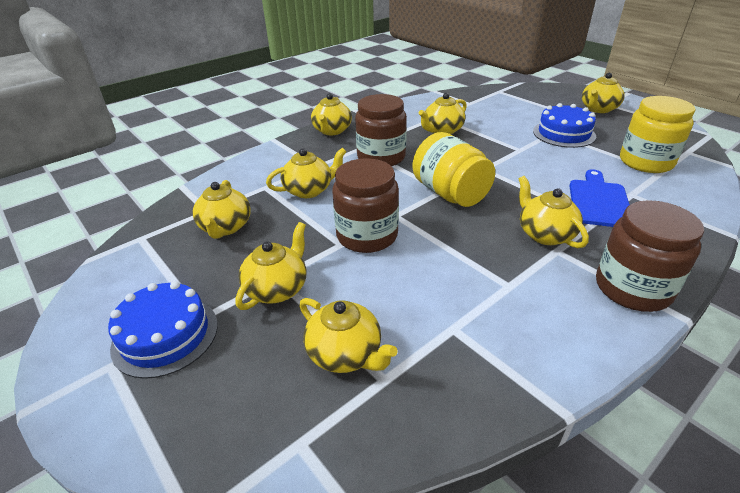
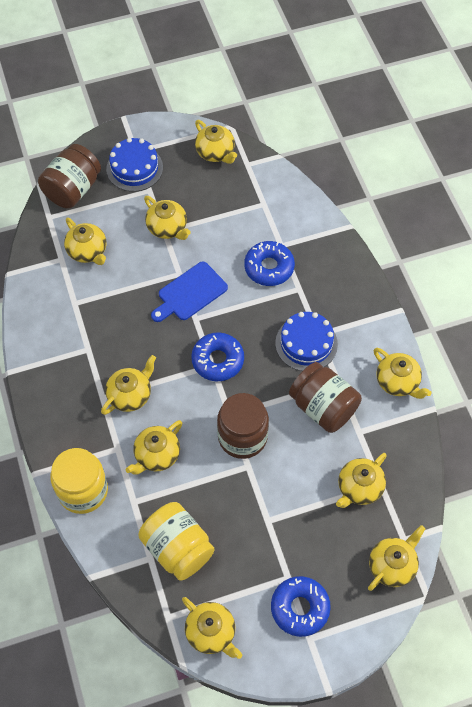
blue donut: 0 -> 3
yellow teapot: 8 -> 9

